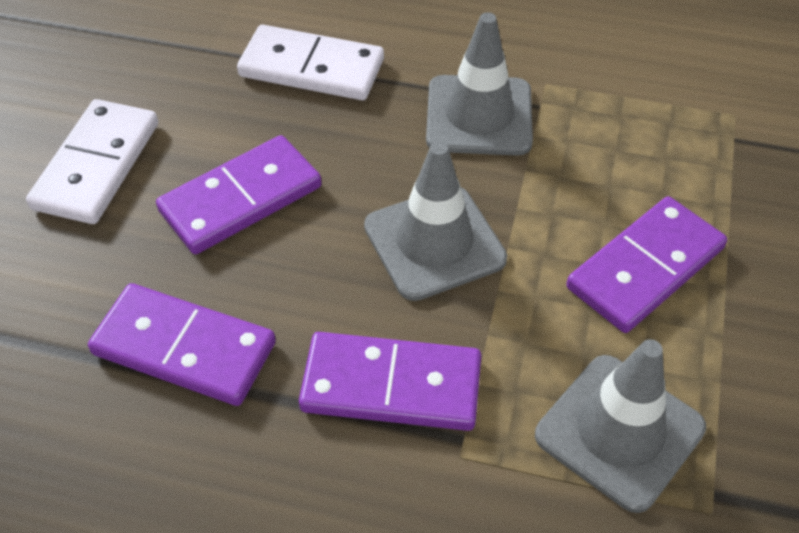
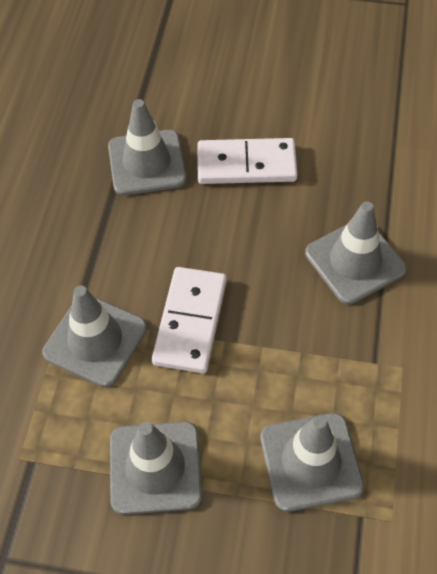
grey traffic cone: 3 -> 5
purple domino: 4 -> 0

